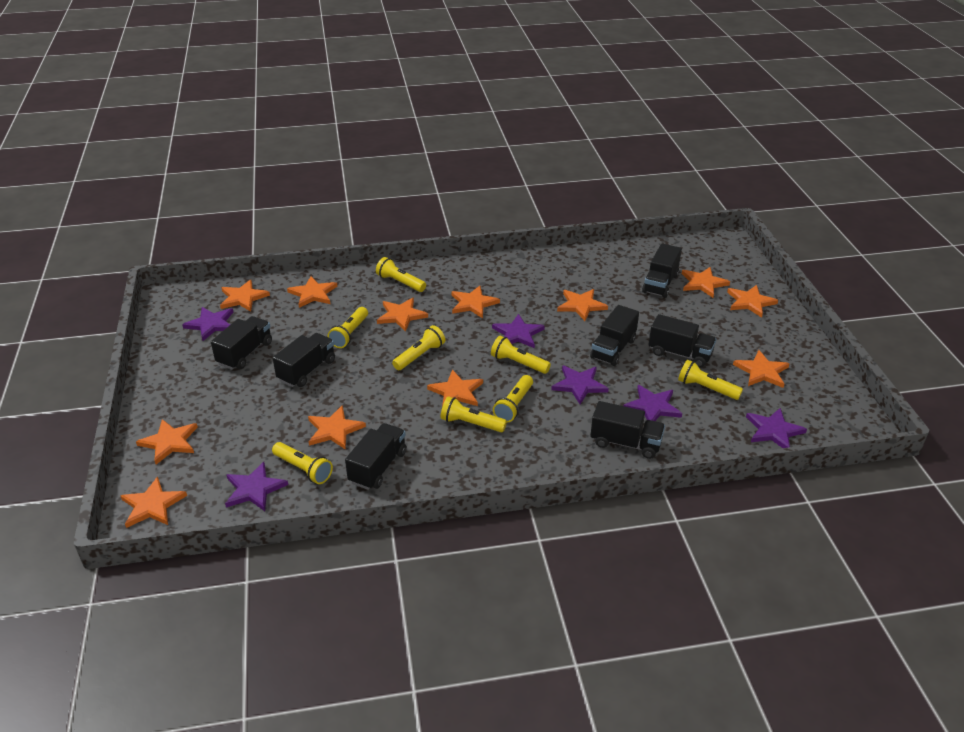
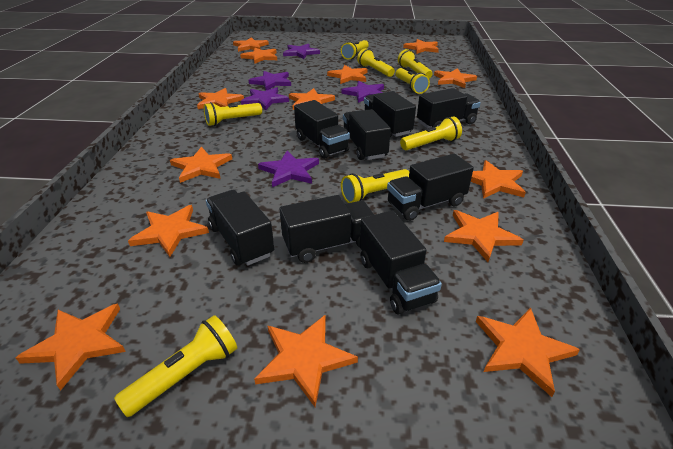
black truck: 7 -> 8
orange star: 12 -> 14
purple star: 6 -> 5

